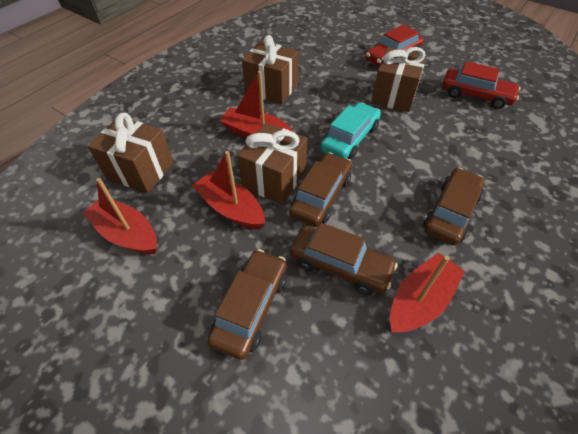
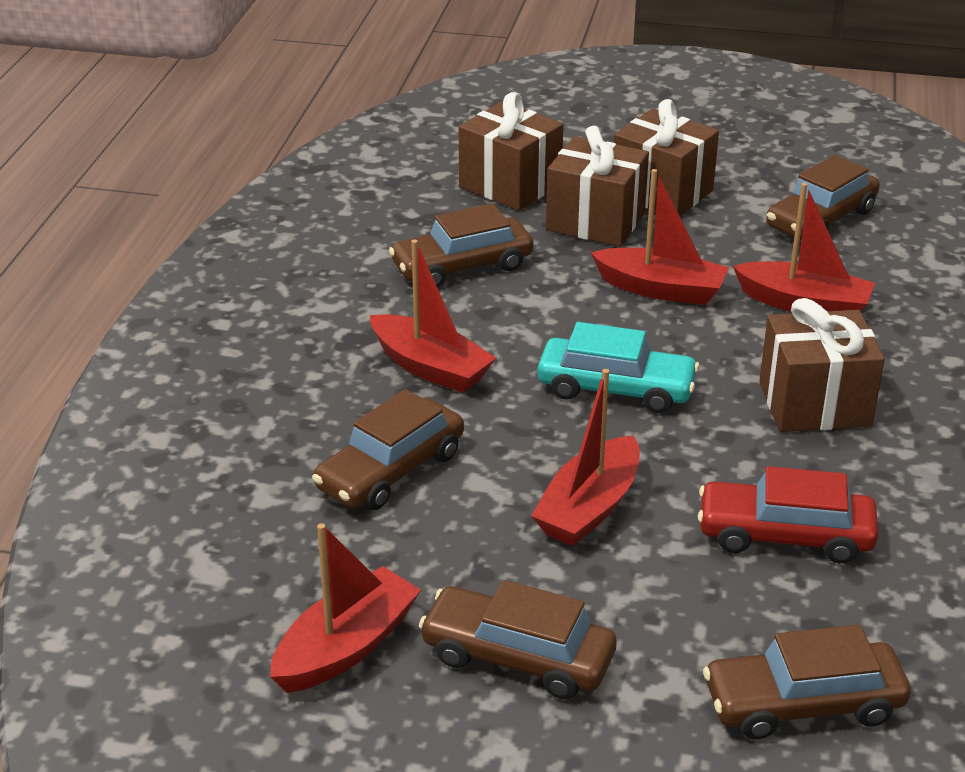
brown car: 4 -> 5
red boat: 4 -> 5
red car: 2 -> 1

